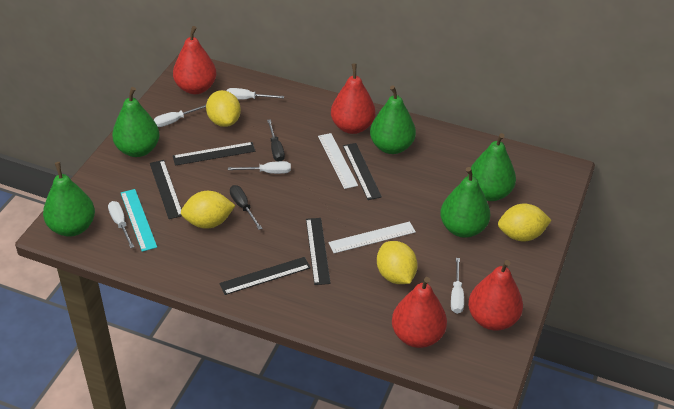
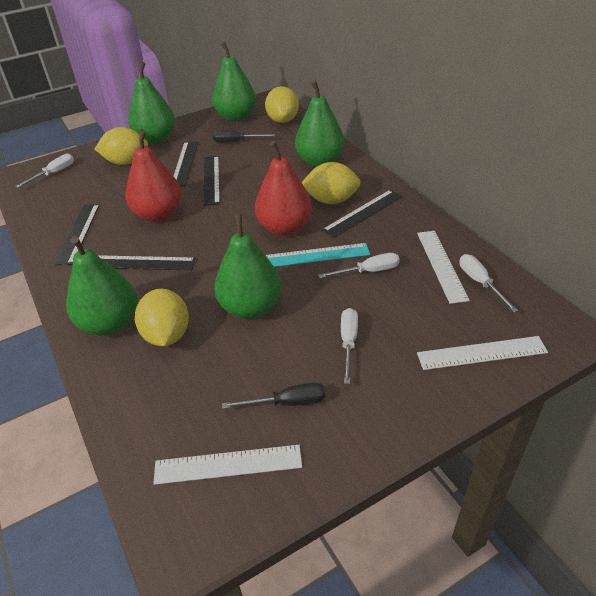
red pear: 4 -> 2
white ruler: 2 -> 3
white screwdriver: 5 -> 4

